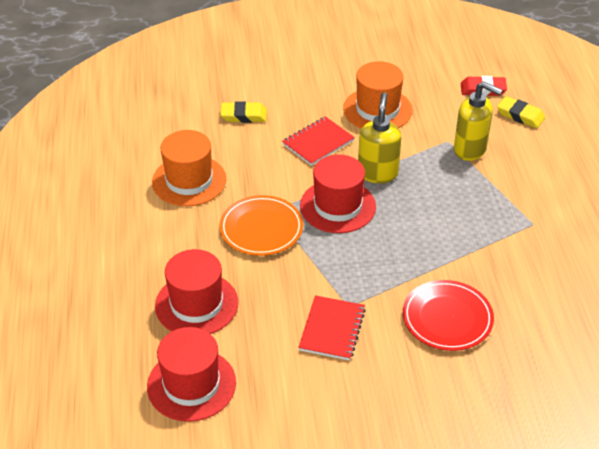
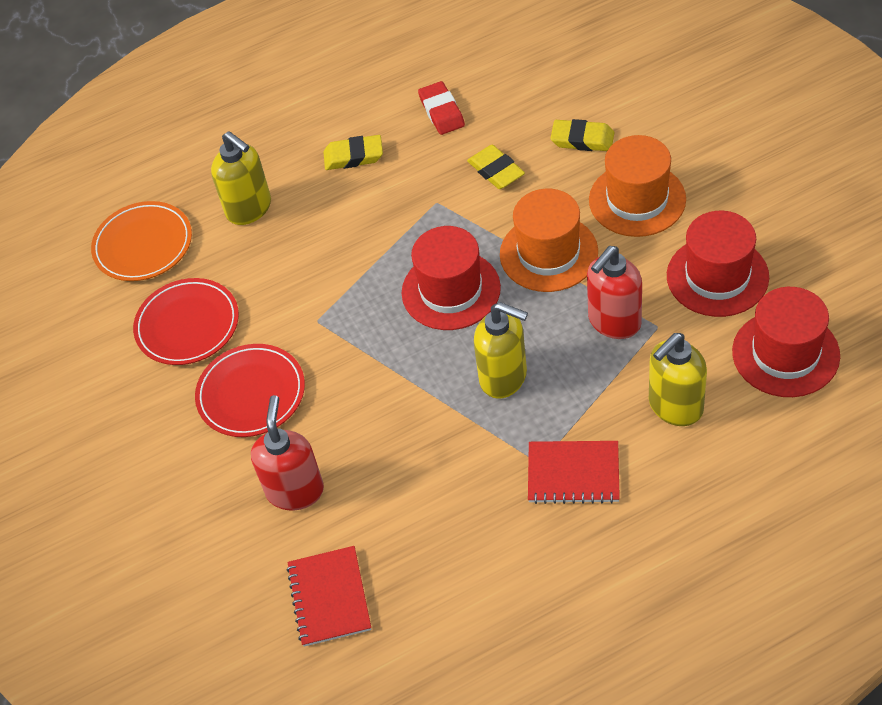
red plate: 1 -> 2
red soap dispenser: 0 -> 2
yellow eraser: 2 -> 3
yellow soap dispenser: 2 -> 3

